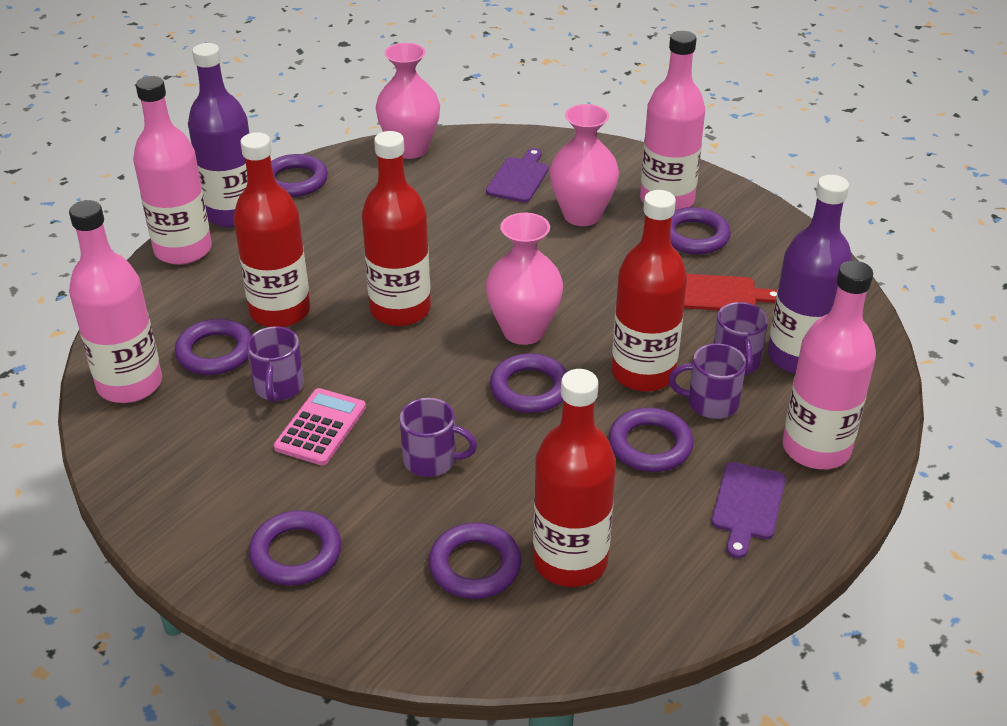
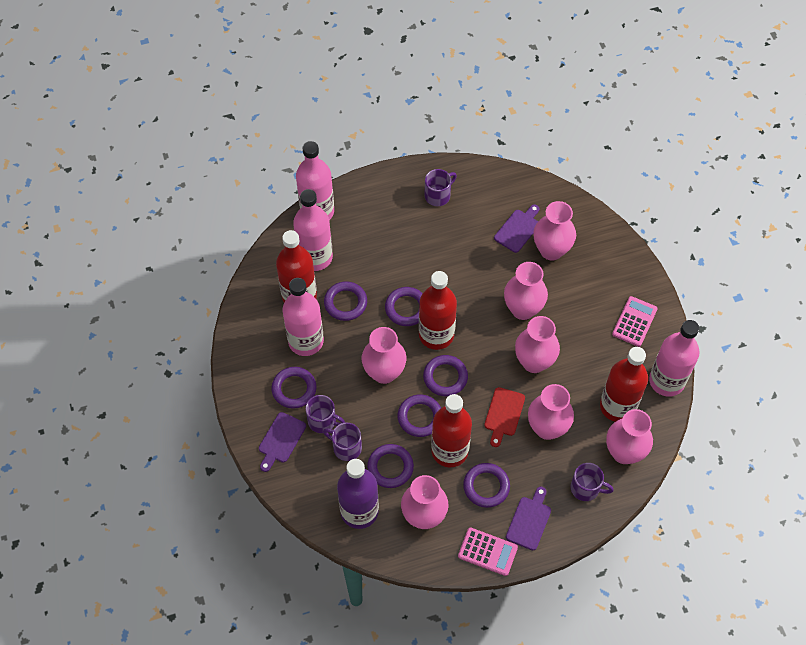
pink calculator: 1 -> 2
pink vase: 3 -> 7
purple bottle: 2 -> 1
purple cutting board: 2 -> 3

